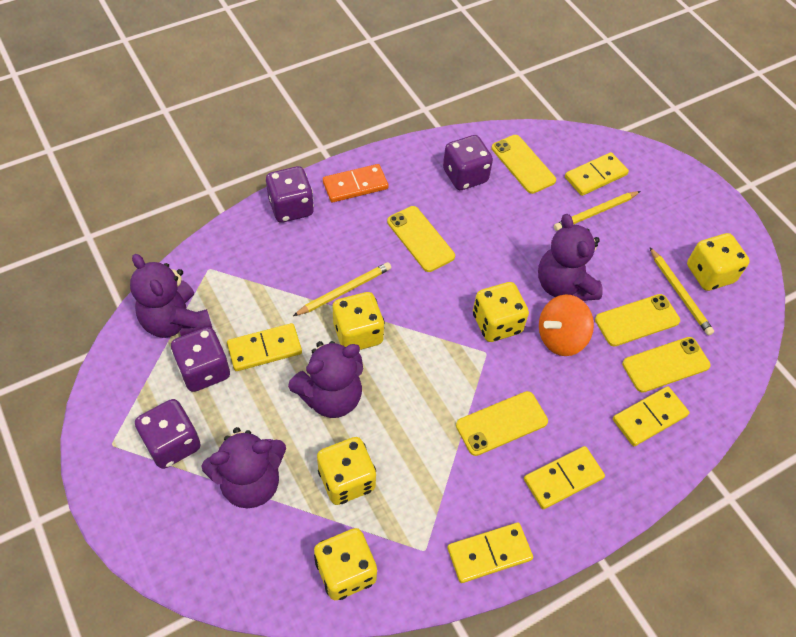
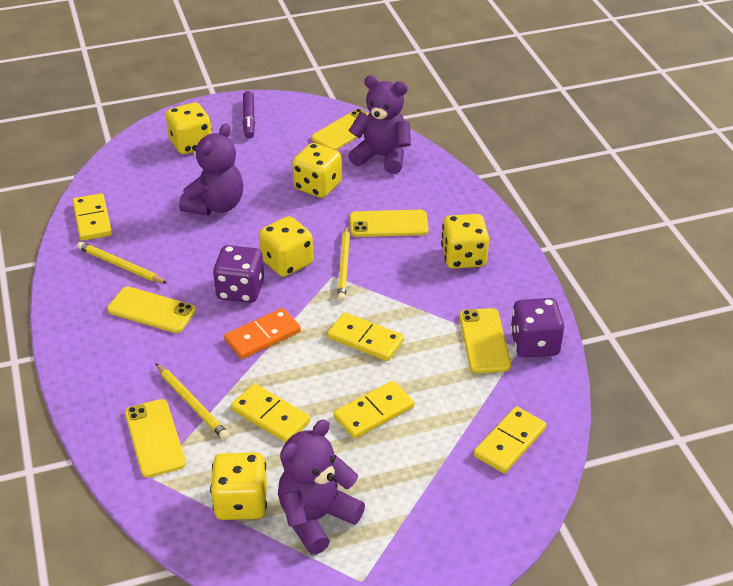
orange spinning top: 1 -> 0
purple dice: 4 -> 2
purple marker: 0 -> 1
purple teddy bear: 4 -> 3

